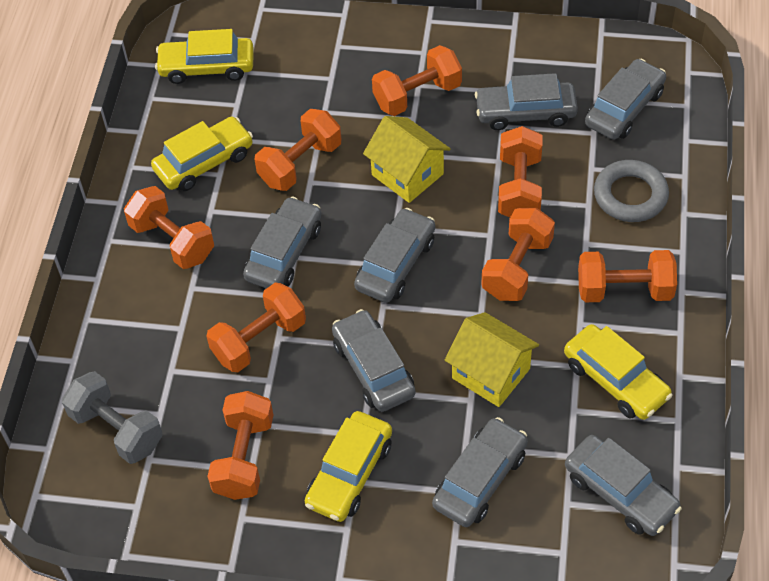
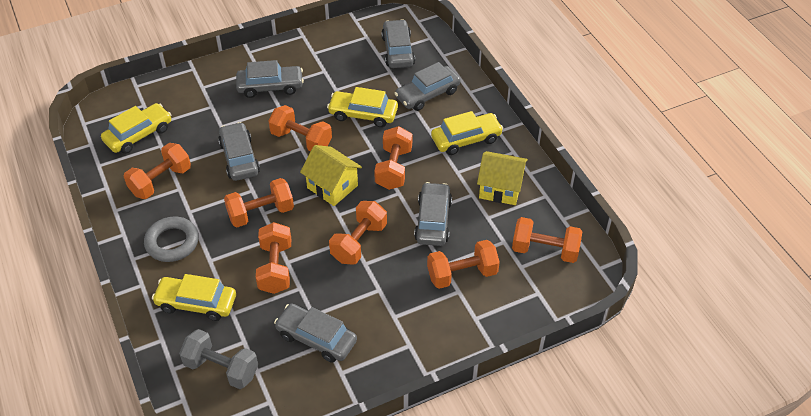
grey car: 7 -> 6

